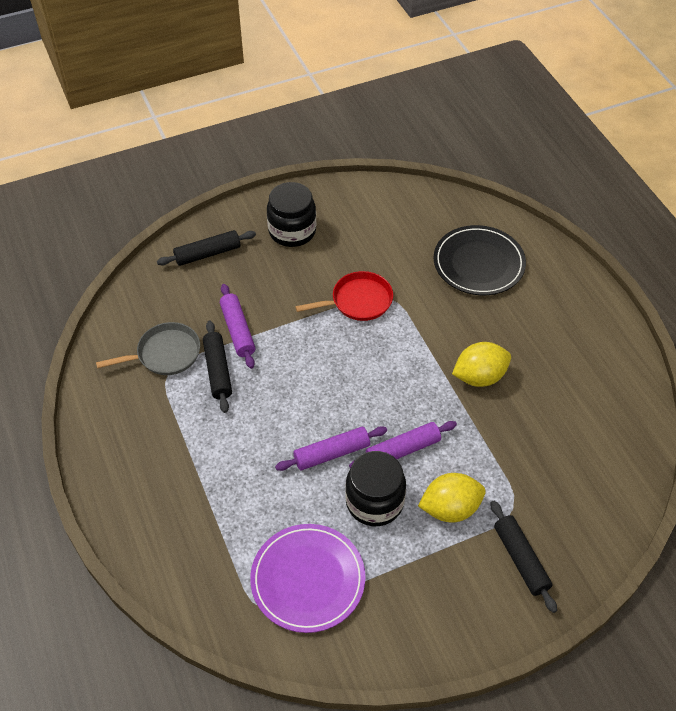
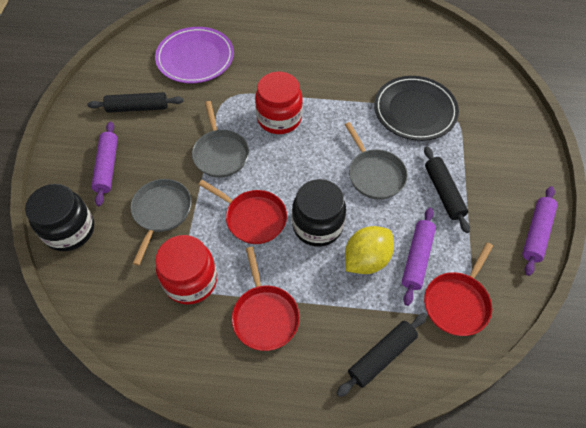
grey pan: 1 -> 3
red jar: 0 -> 2
red pan: 1 -> 3
yellow lemon: 2 -> 1

